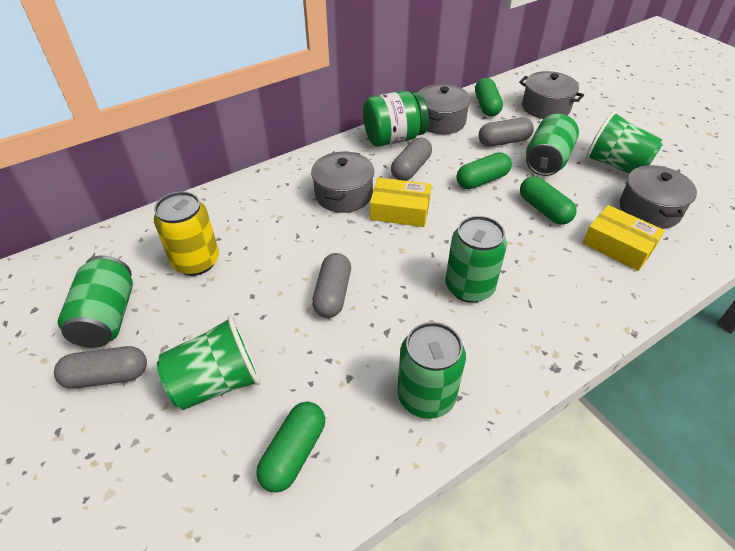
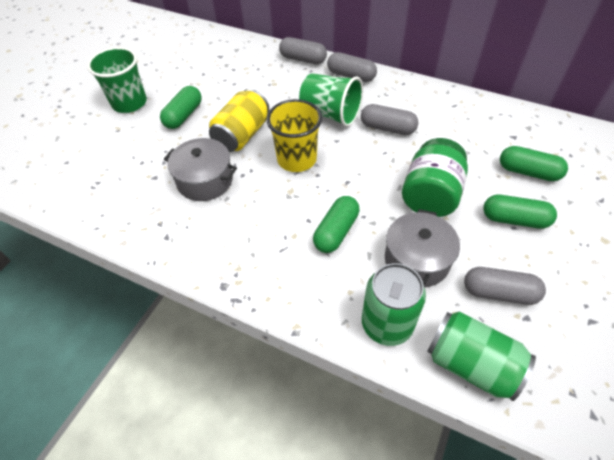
green can: 4 -> 2
grey pot: 4 -> 2
yellow box: 2 -> 0
yellow cup: 0 -> 1

